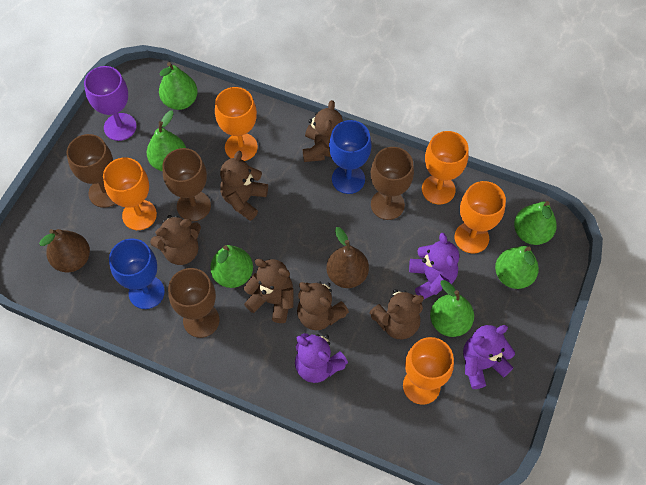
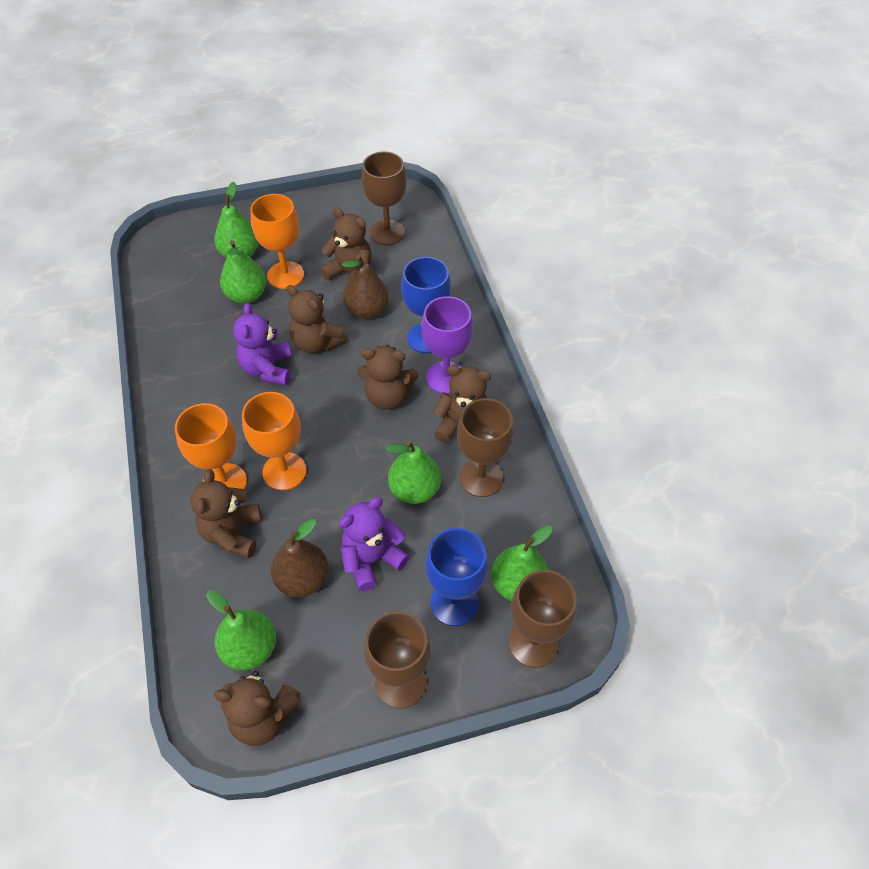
green pear: 6 -> 5
orange goblet: 5 -> 3
purple teddy bear: 3 -> 2

